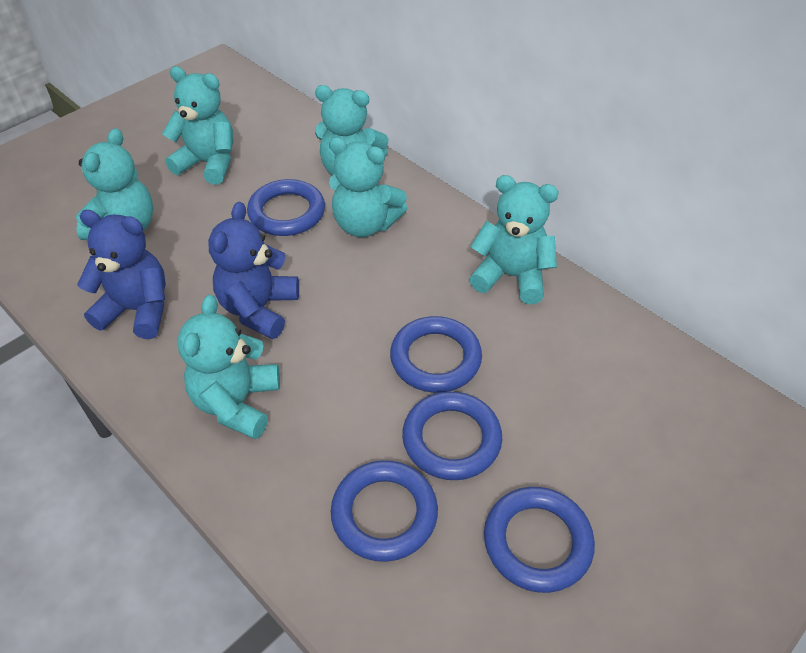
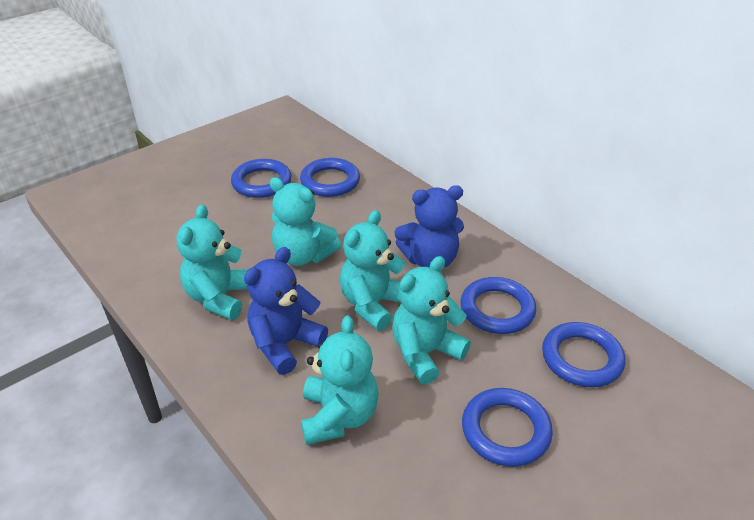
turquoise teddy bear: 6 -> 5

